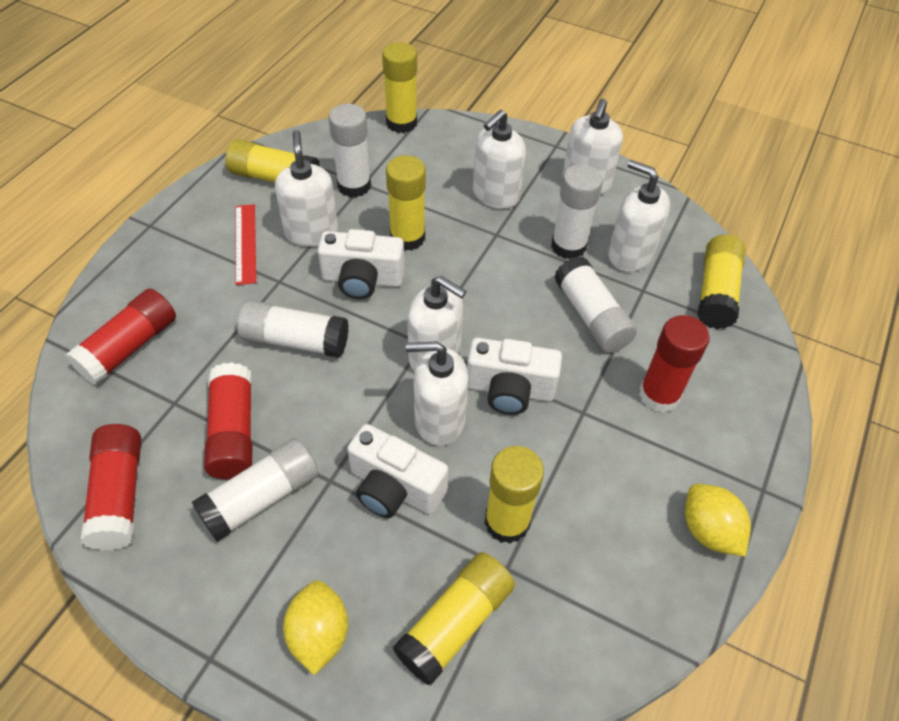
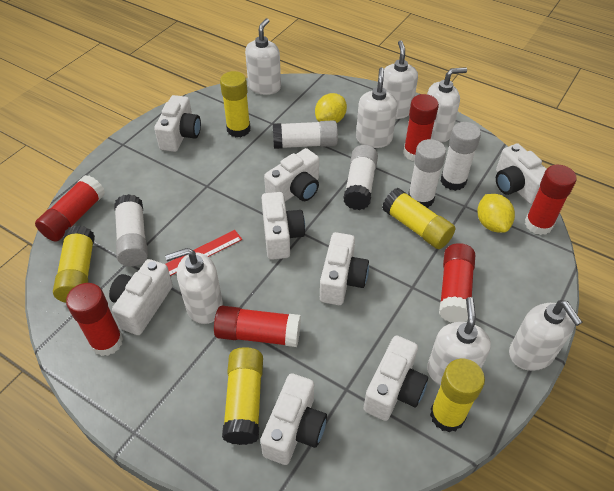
red glue stick: 4 -> 6
white camera: 3 -> 8
white soap dispenser: 6 -> 7
yellow glue stick: 6 -> 5

